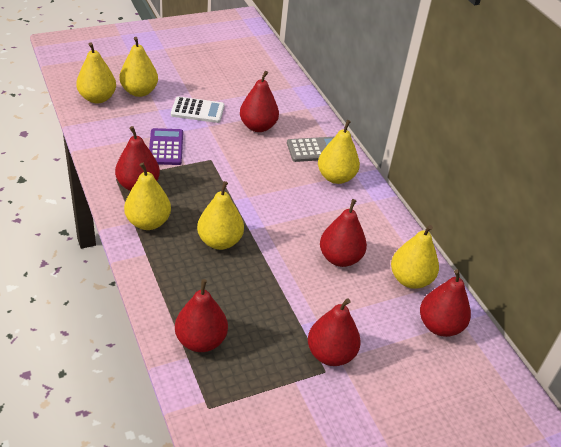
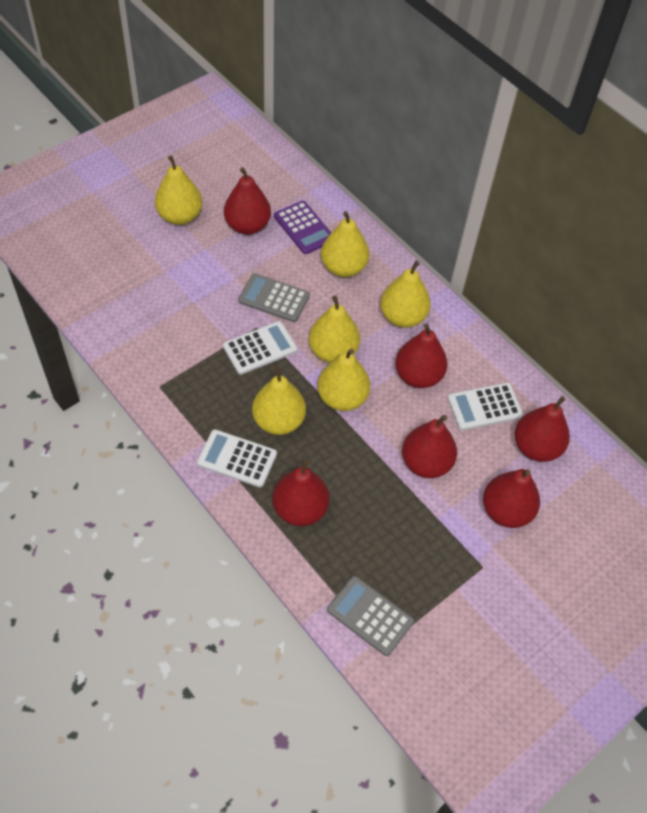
grey calculator: 1 -> 2
white calculator: 1 -> 3

